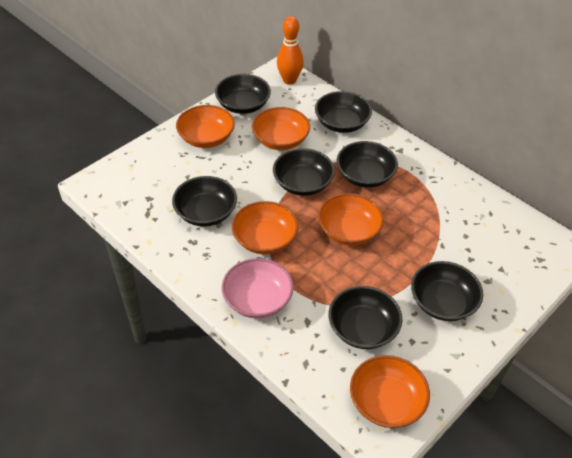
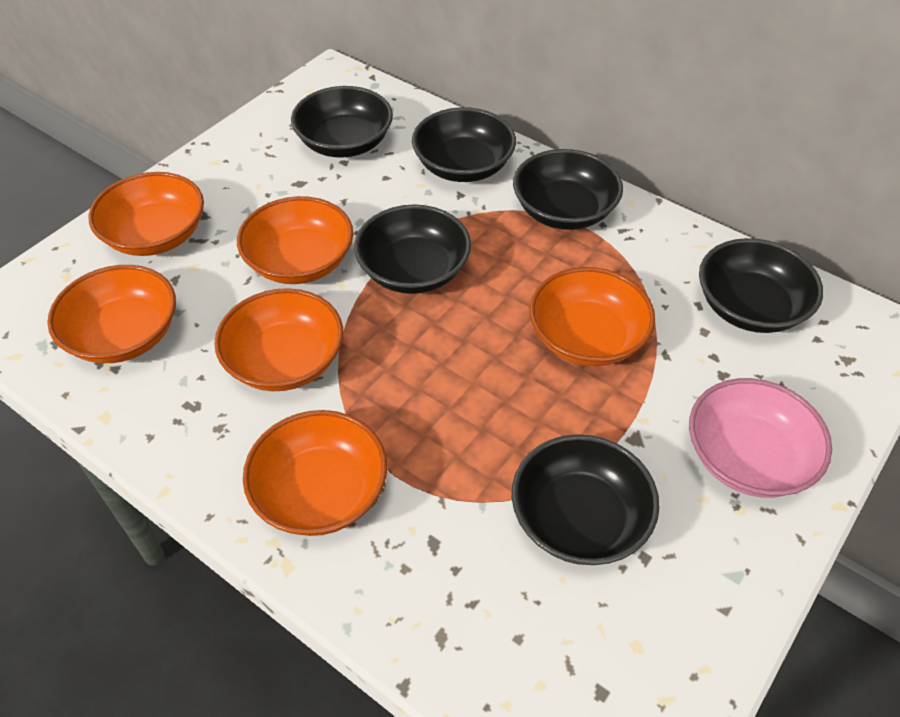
black bowl: 7 -> 6
orange bowl: 5 -> 6
orange bowling pin: 1 -> 0

